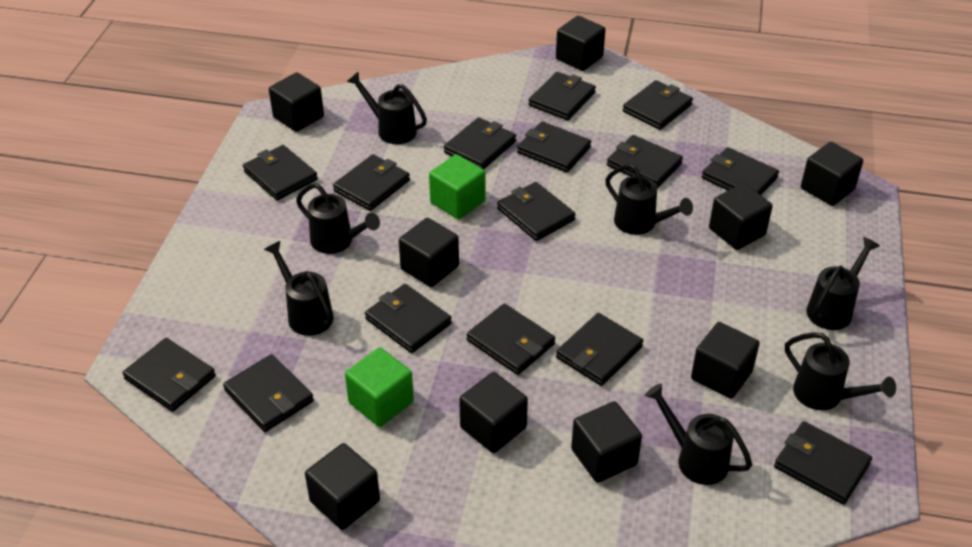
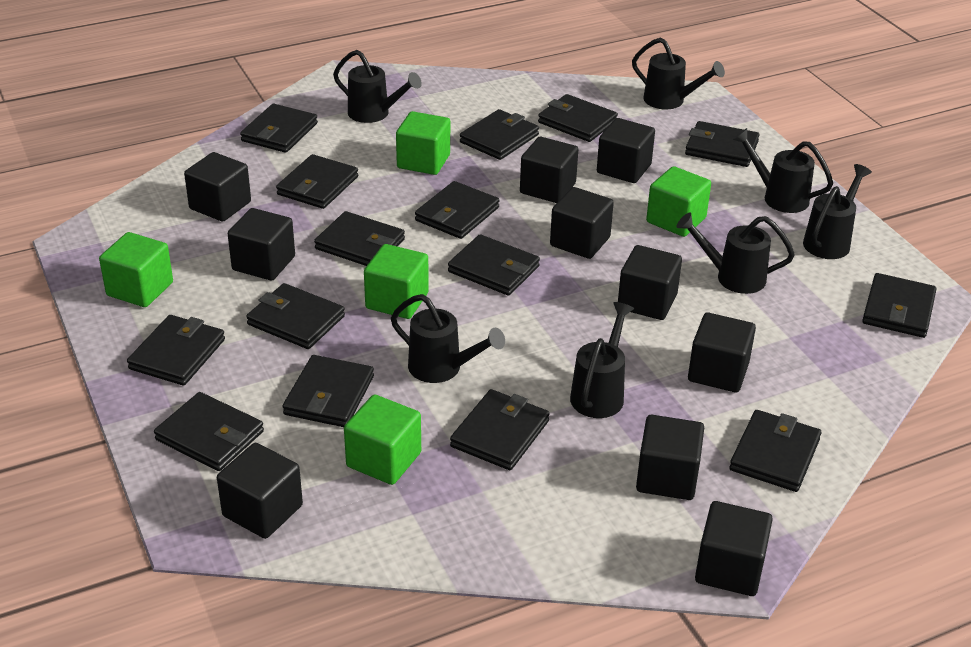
black cube: 9 -> 10
green cube: 2 -> 5

